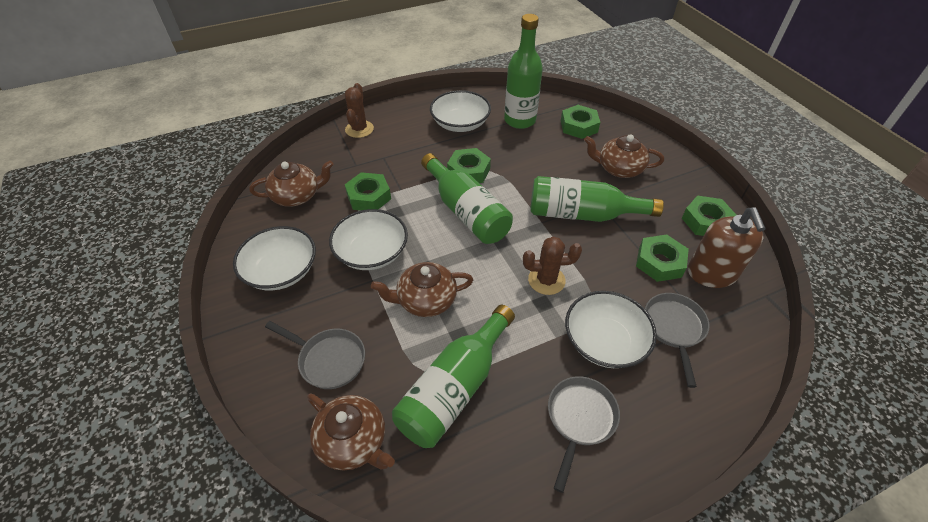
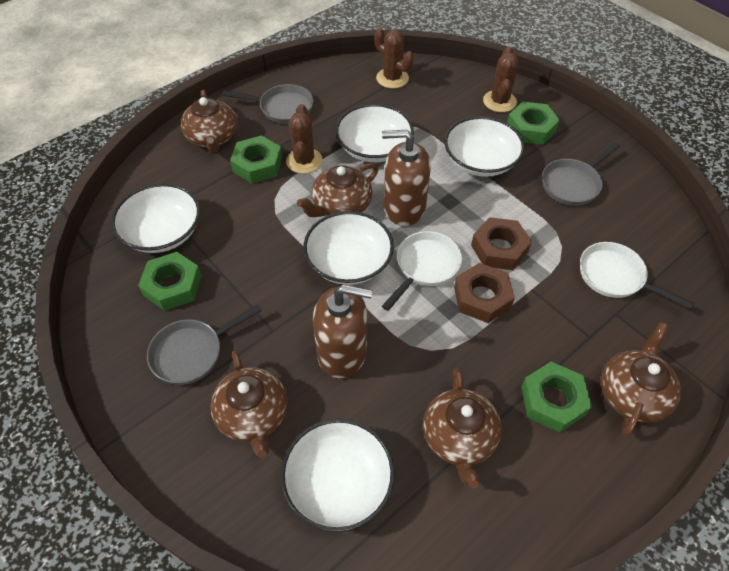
brown cactus: 2 -> 3
brown nut: 0 -> 2
brown soap dispenser: 1 -> 2
brown teapot: 4 -> 5
green bottle: 4 -> 0
green nut: 5 -> 4
white bowl: 4 -> 5
white pan: 0 -> 2

